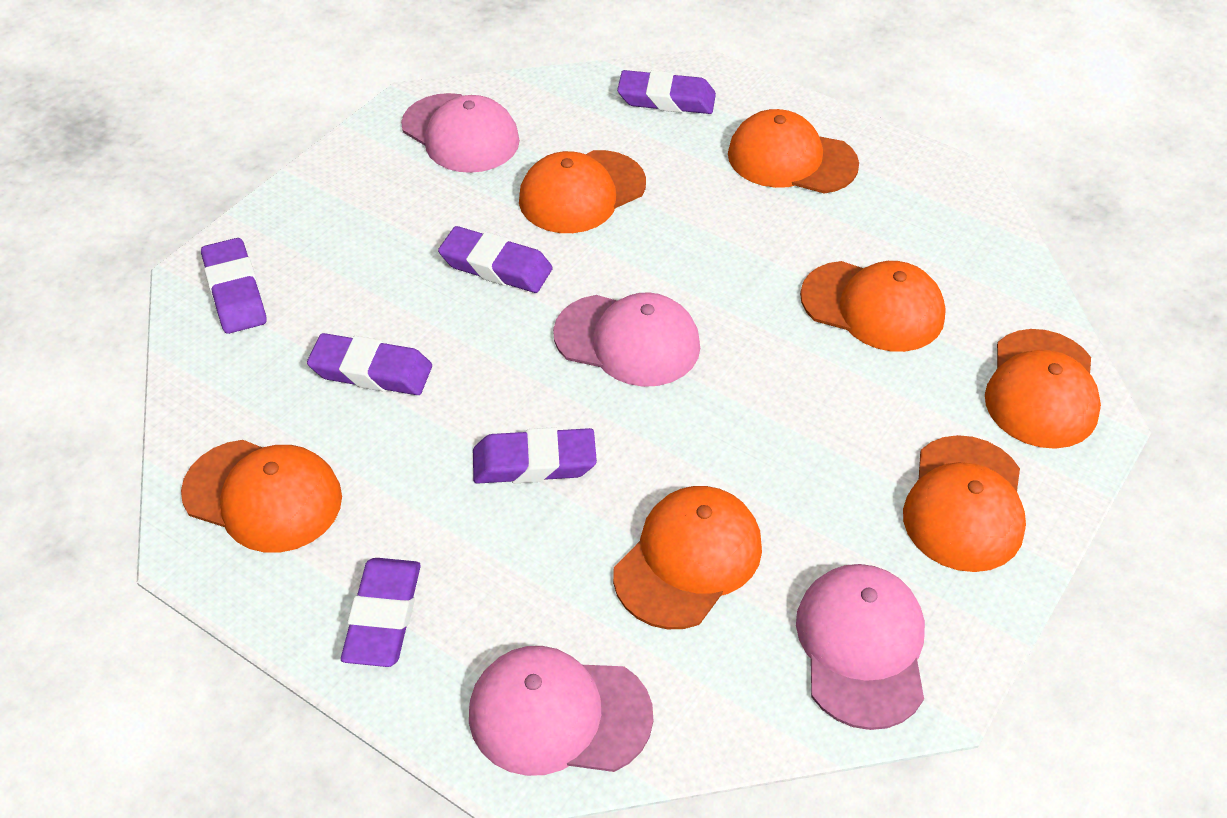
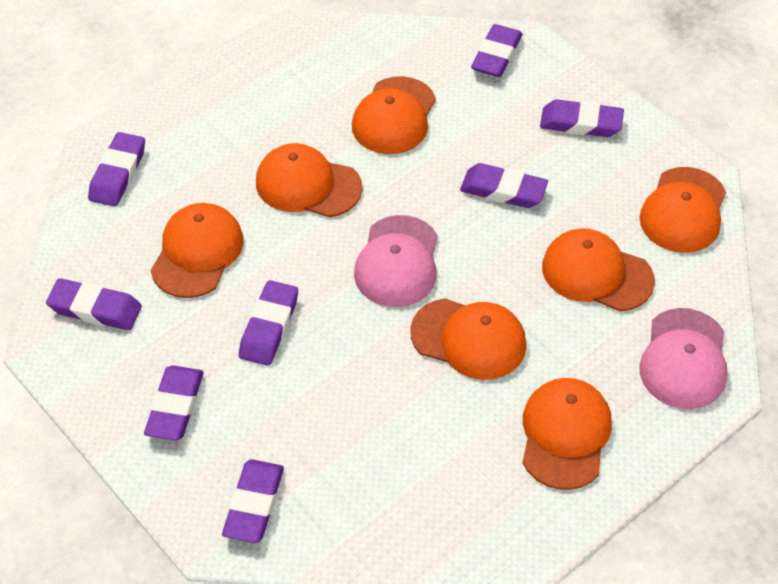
pink cap: 4 -> 2
purple eraser: 6 -> 8

